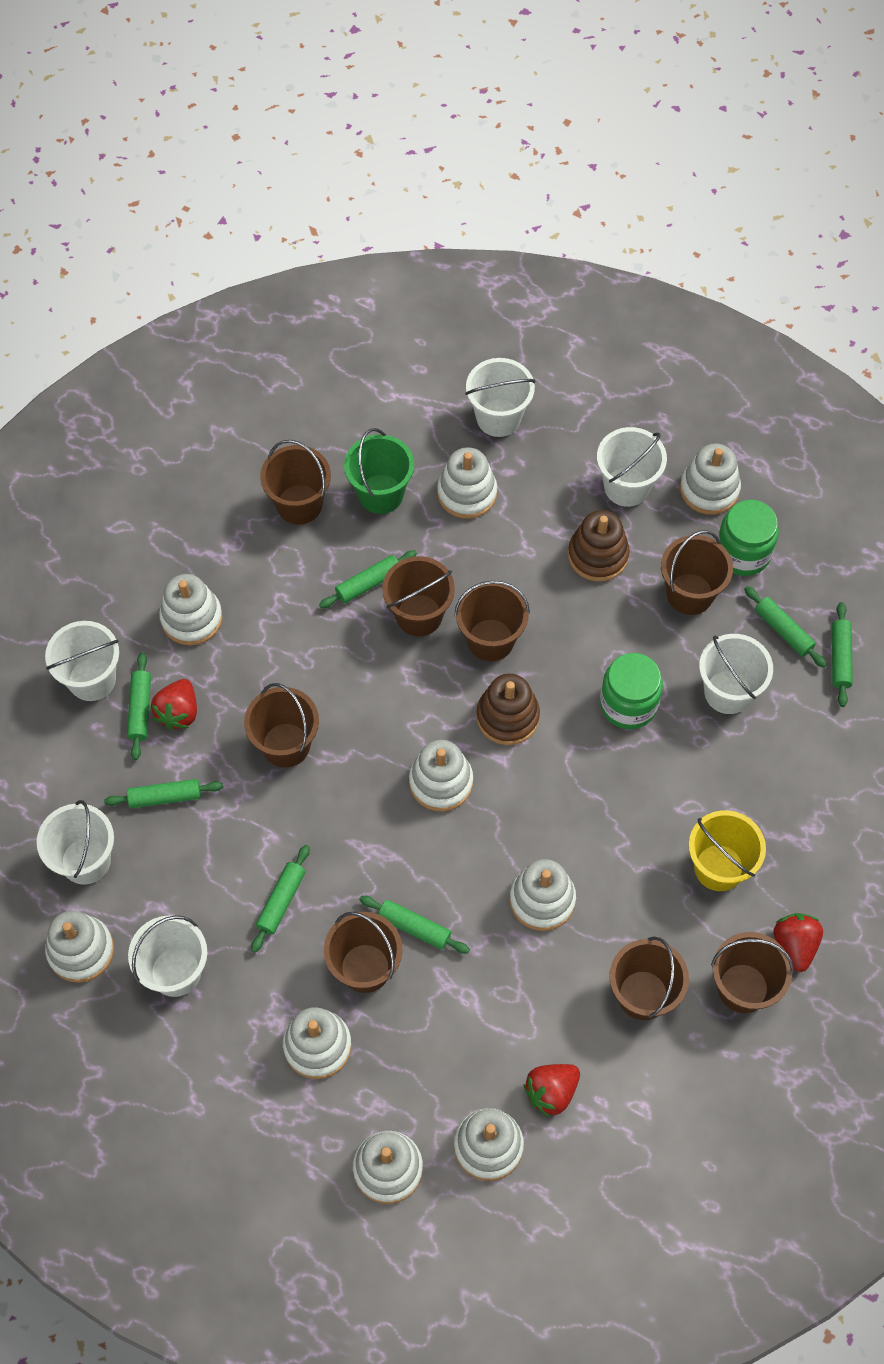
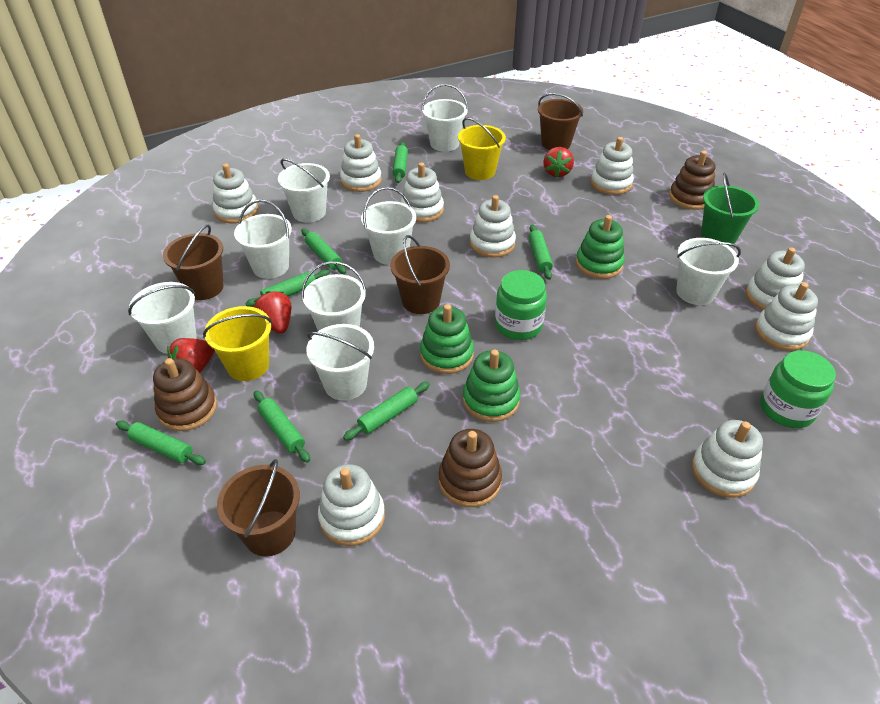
brown bucket: 8 -> 4
brown stacking toy: 2 -> 3
green stacking toy: 0 -> 3
white bucket: 6 -> 8
yellow bucket: 1 -> 2

